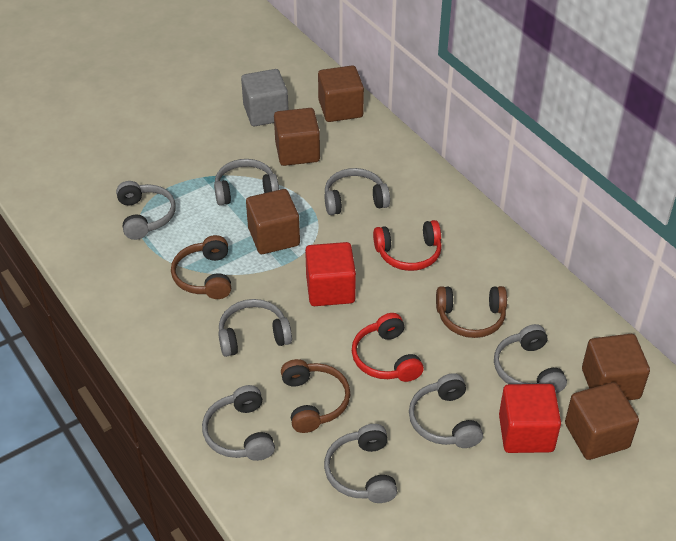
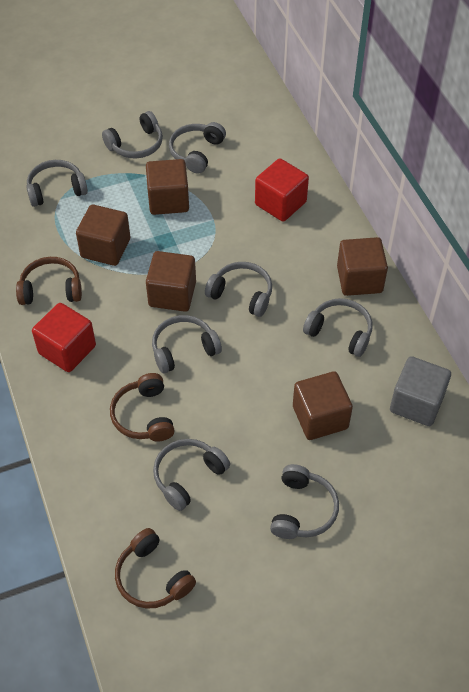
red headphones: 2 -> 0

